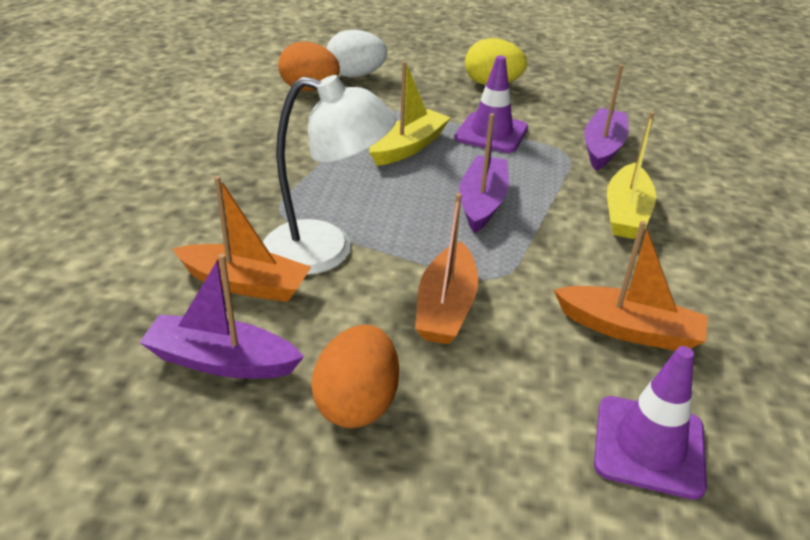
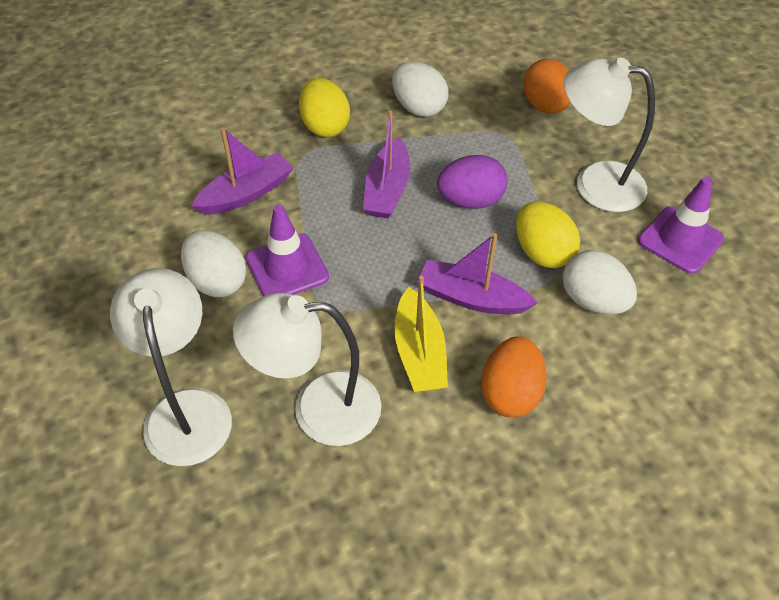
orange boat: 3 -> 0
purple egg: 0 -> 1
white egg: 1 -> 3
white lamp: 1 -> 3
yellow boat: 2 -> 1
yellow egg: 1 -> 2

